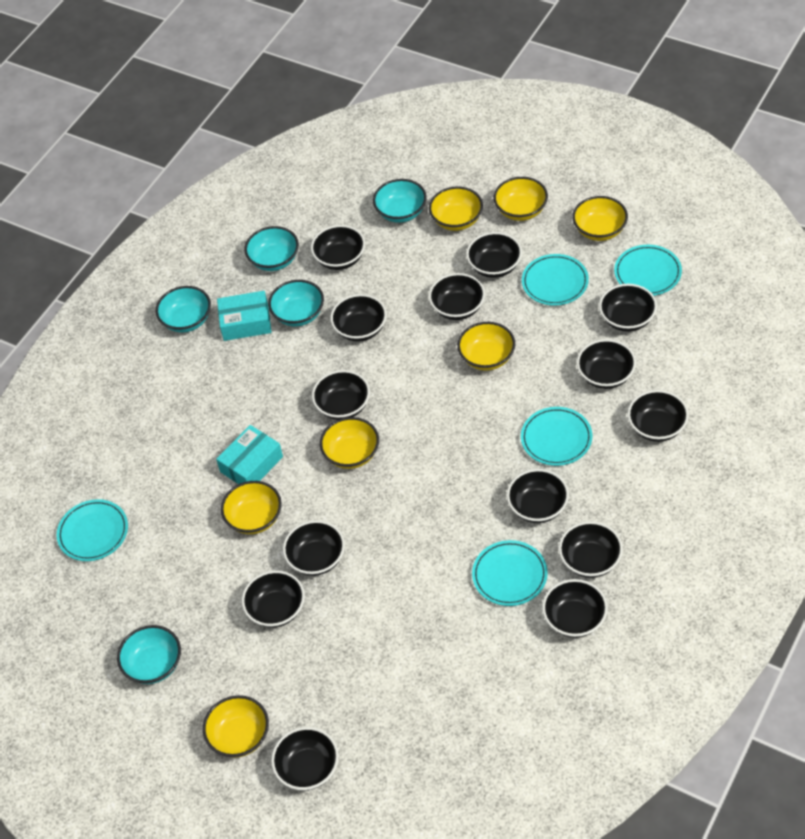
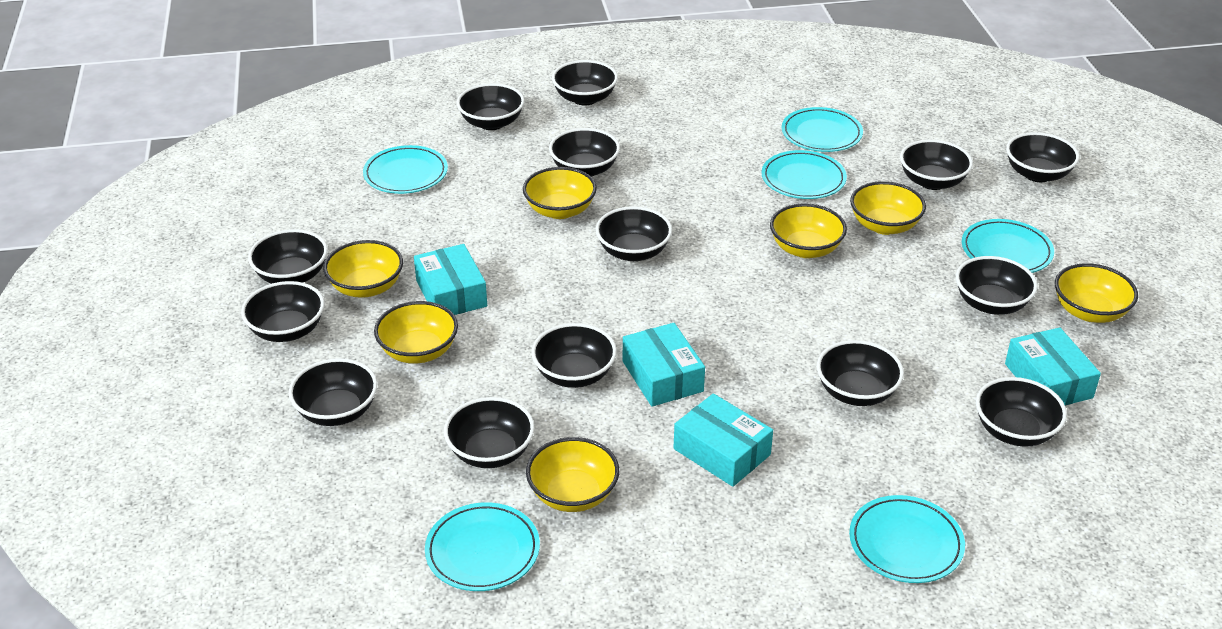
turquoise bowl: 5 -> 0
turquoise box: 2 -> 4
turquoise plate: 5 -> 6

